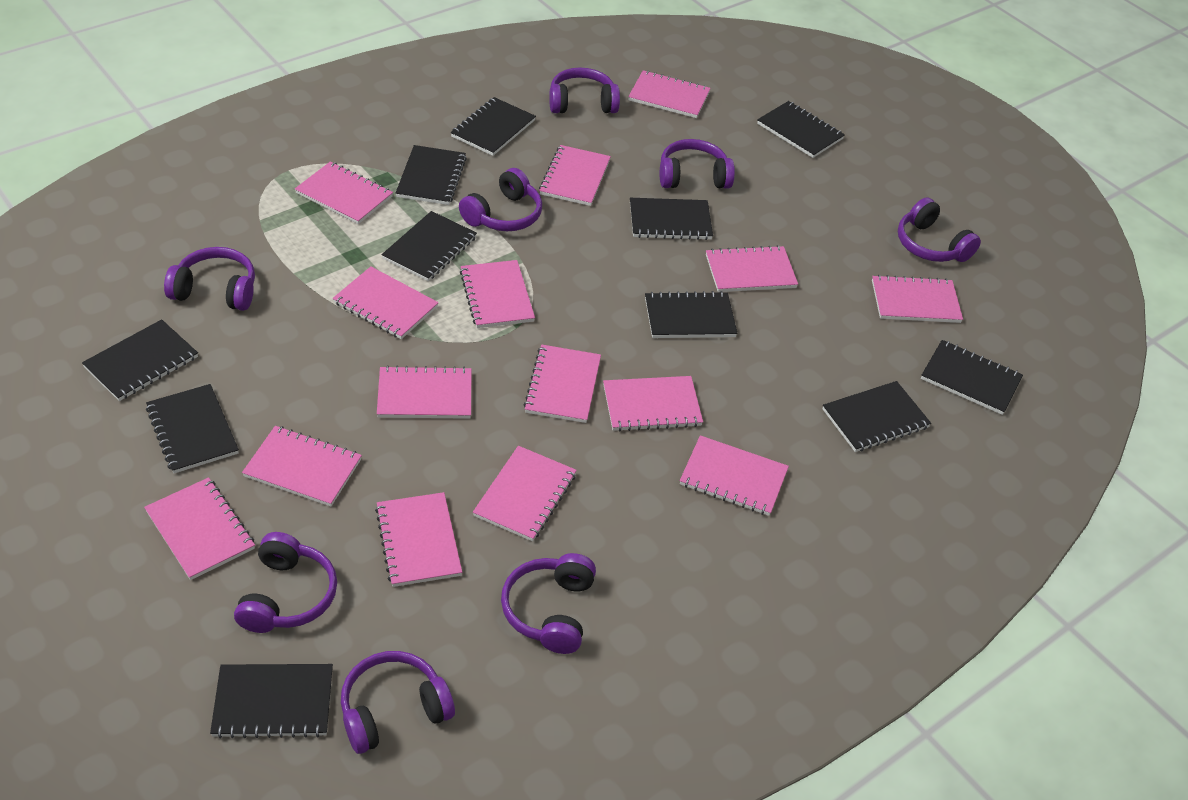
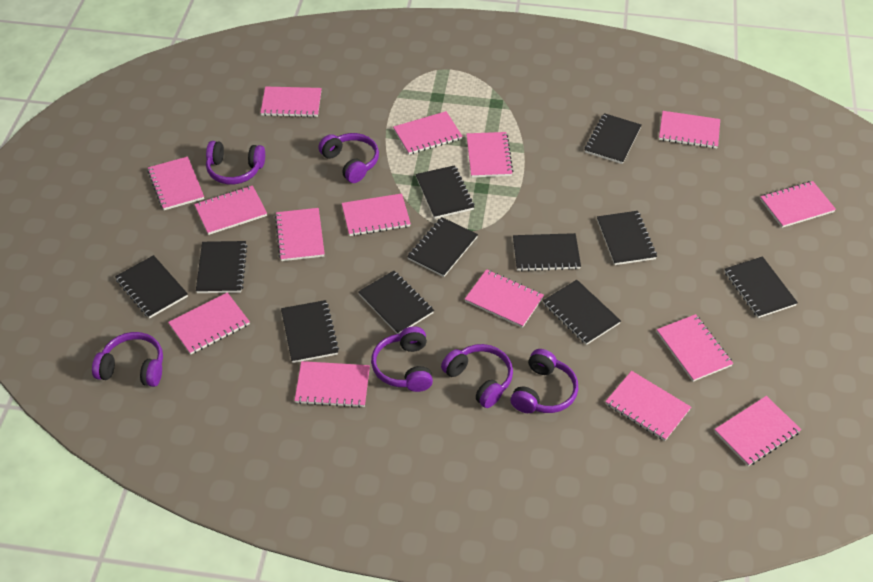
purple headphones: 8 -> 6

